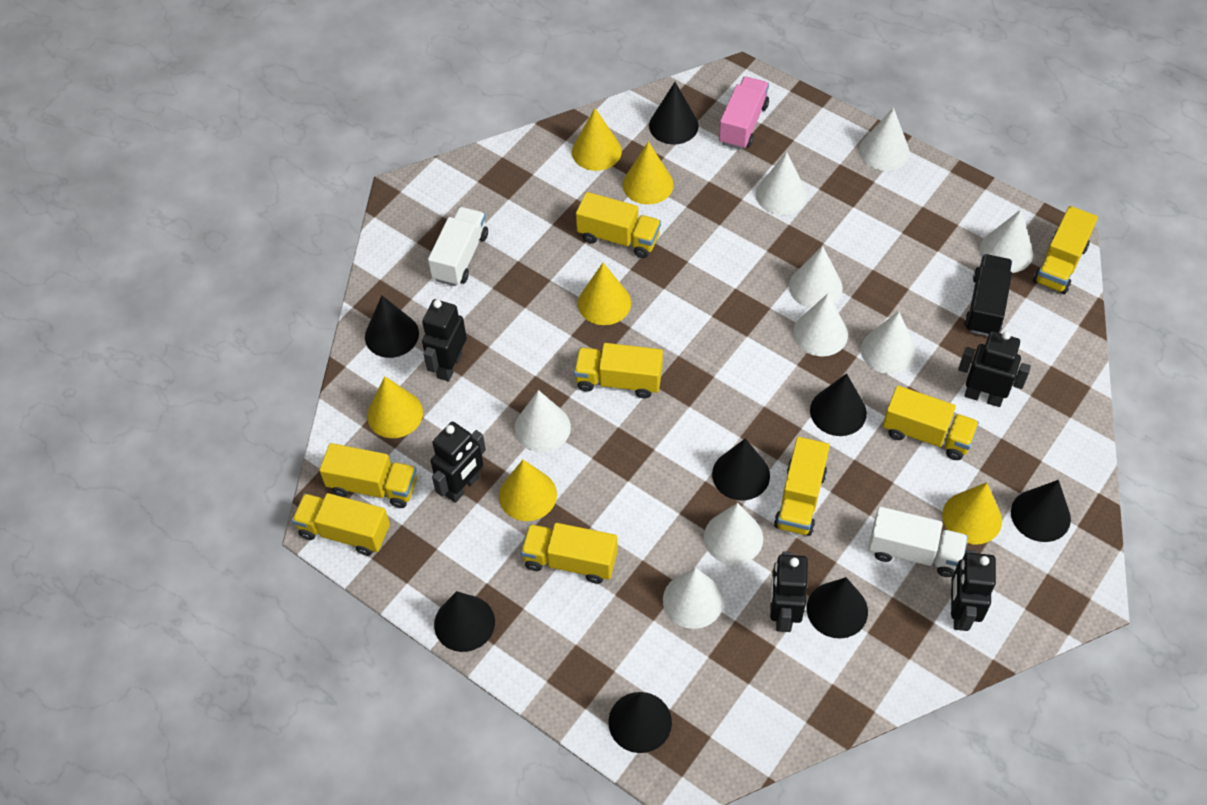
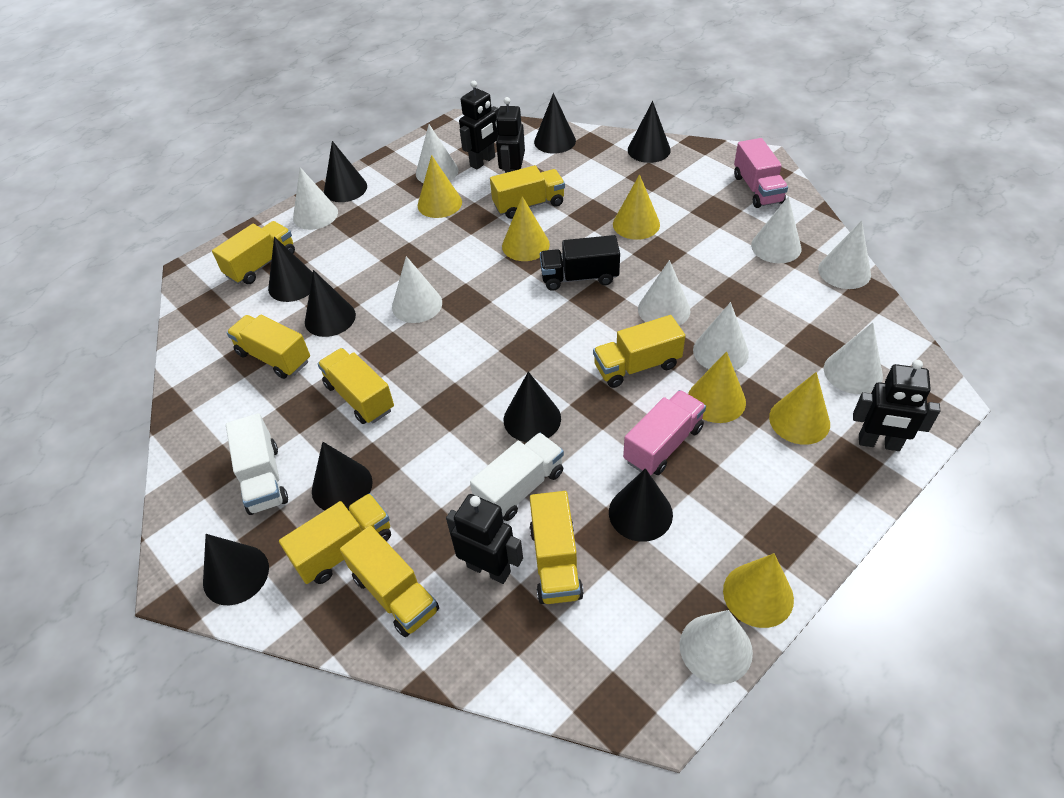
black cone: 8 -> 9
black robot: 5 -> 4
pink truck: 1 -> 2

